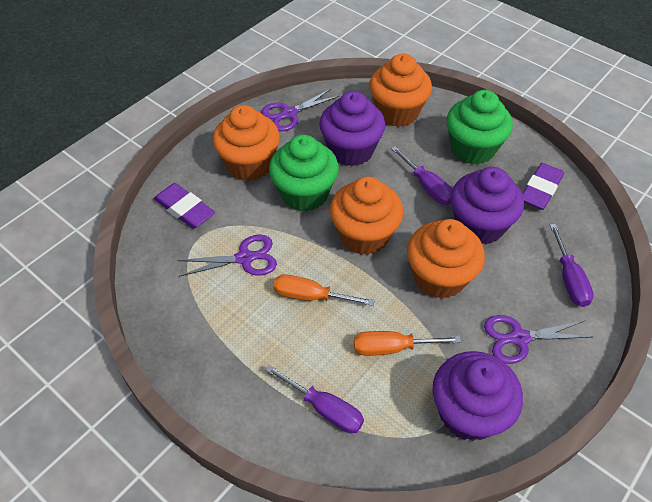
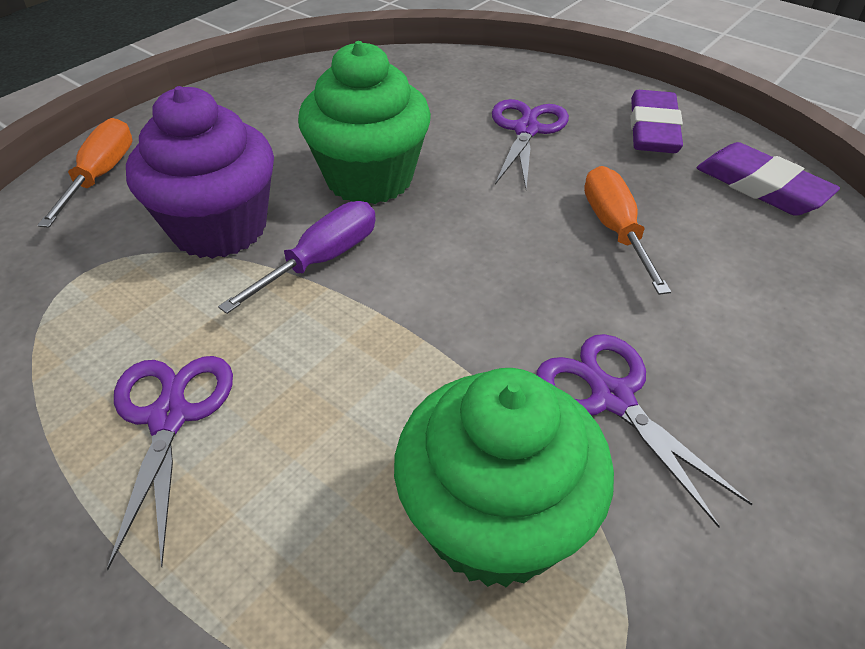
orange cupcake: 4 -> 0
purple cupcake: 3 -> 1
purple screwdriver: 3 -> 1

